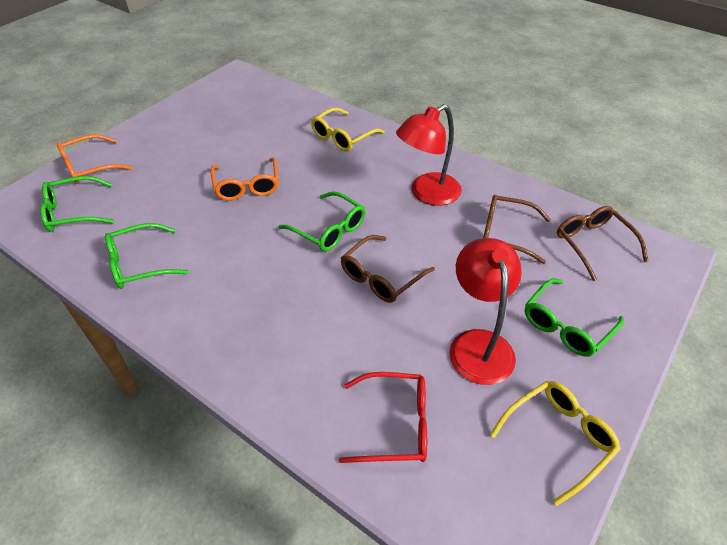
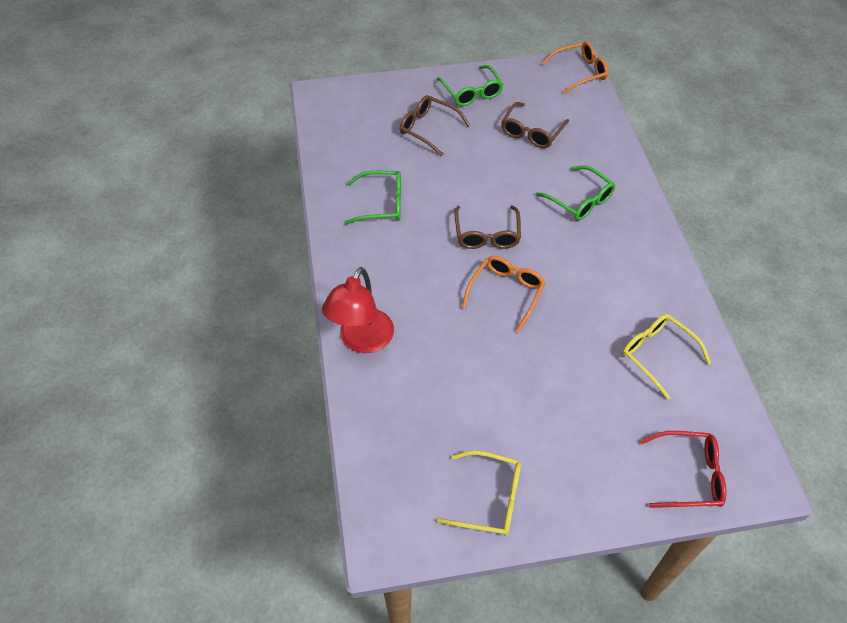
green glasses: 4 -> 3
red lamp: 2 -> 1

